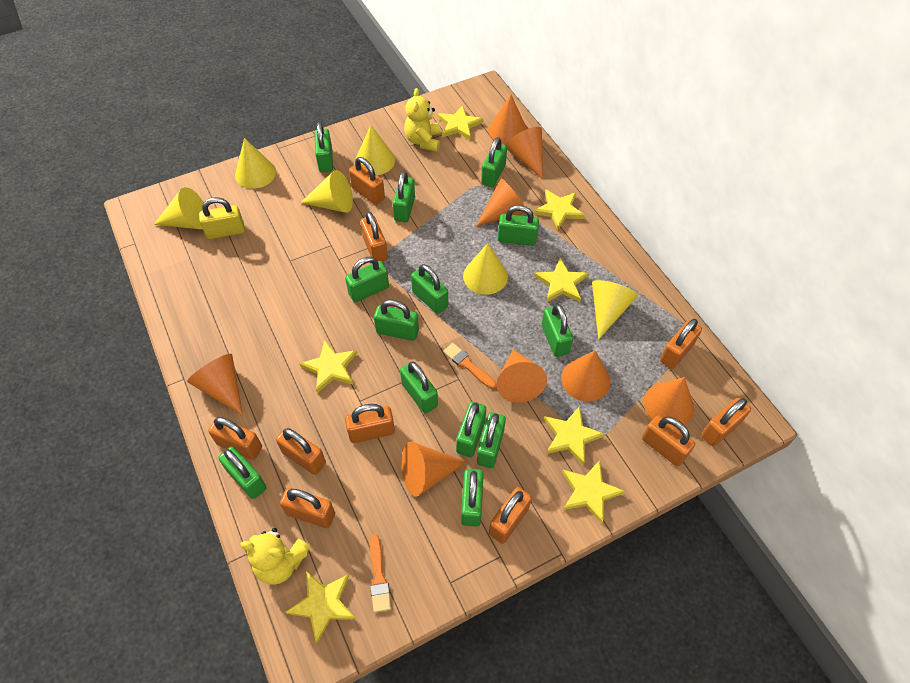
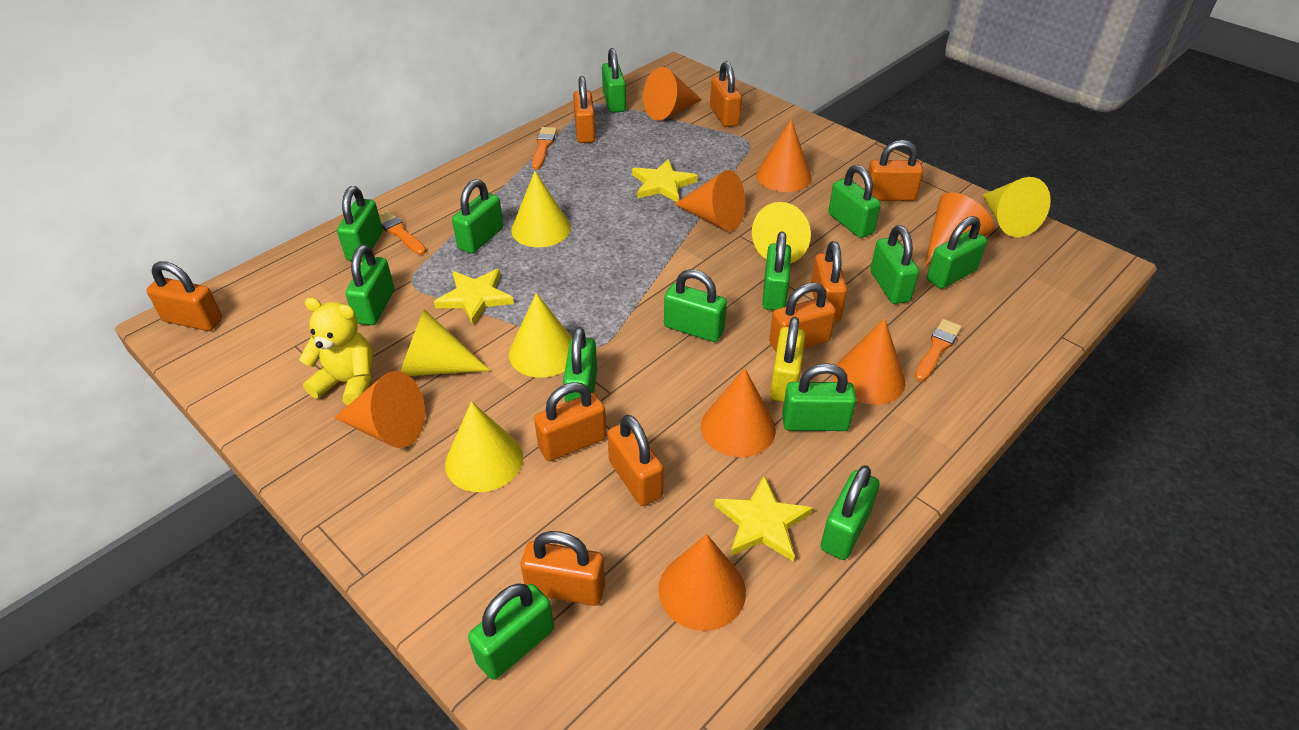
orange brush: 2 -> 3
orange padlock: 10 -> 9
yellow star: 7 -> 3
yellow teddy bear: 2 -> 1

